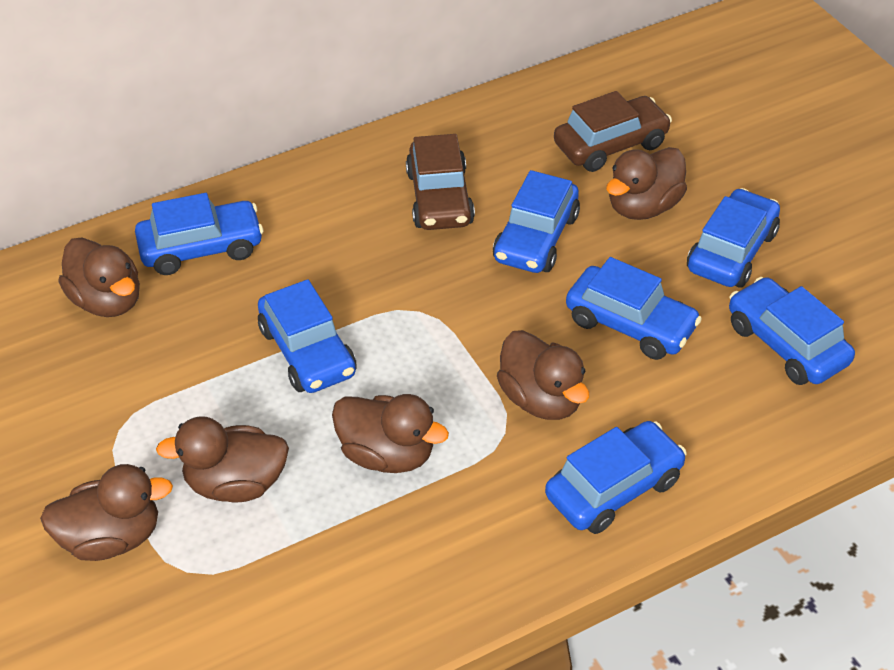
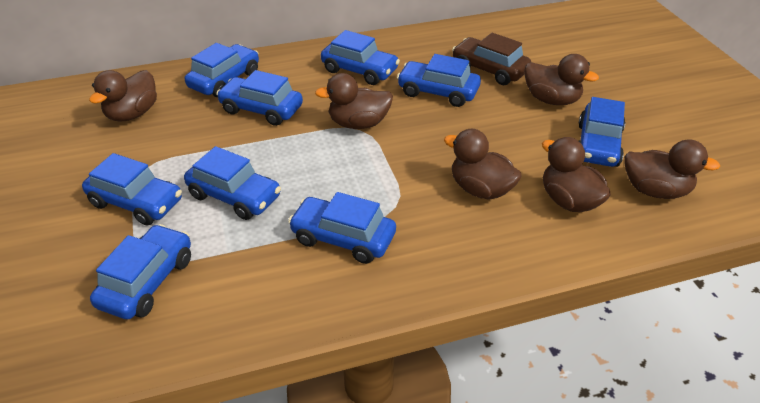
blue car: 7 -> 9
brown car: 2 -> 1

